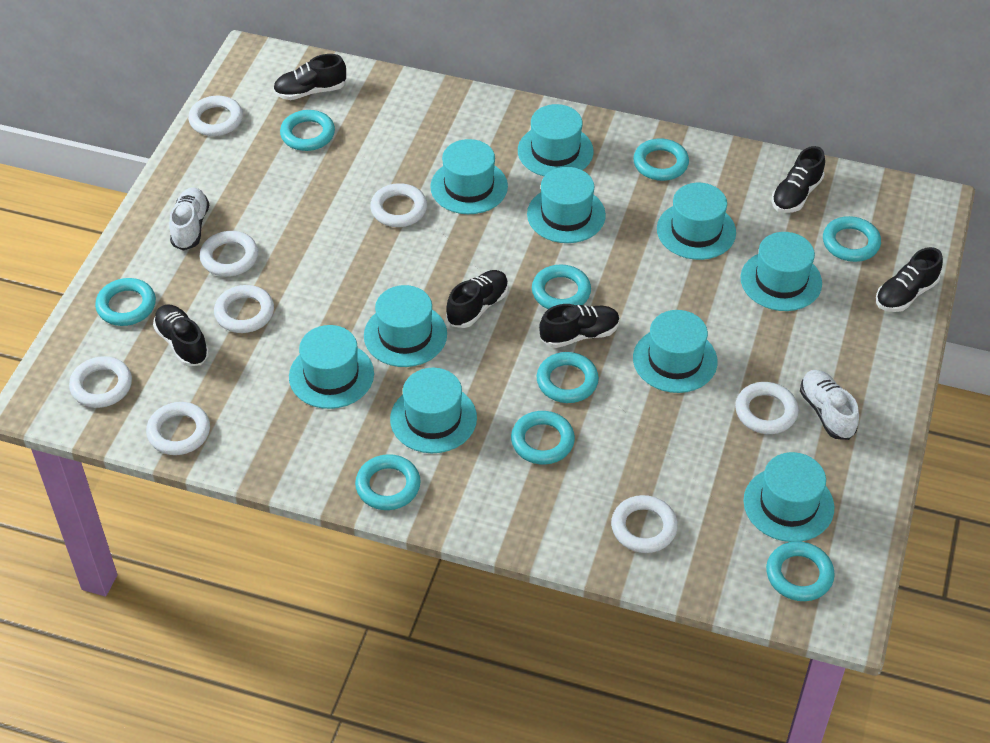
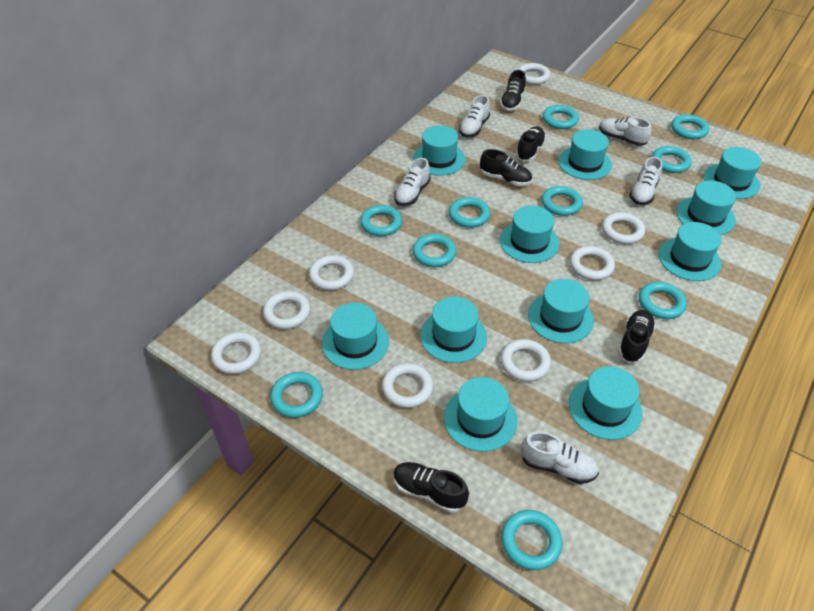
black shoe: 6 -> 5
turquoise hat: 10 -> 11
turquoise ring: 9 -> 10
white shoe: 2 -> 5

